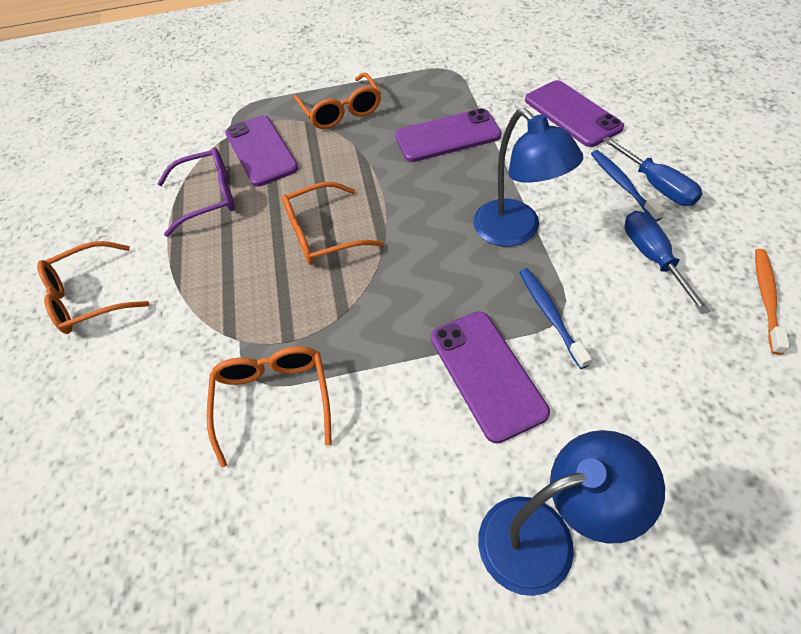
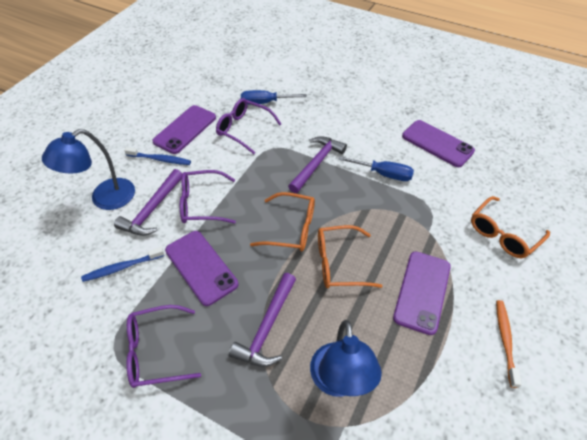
orange glasses: 4 -> 3
purple glasses: 1 -> 3
purple hammer: 0 -> 3

